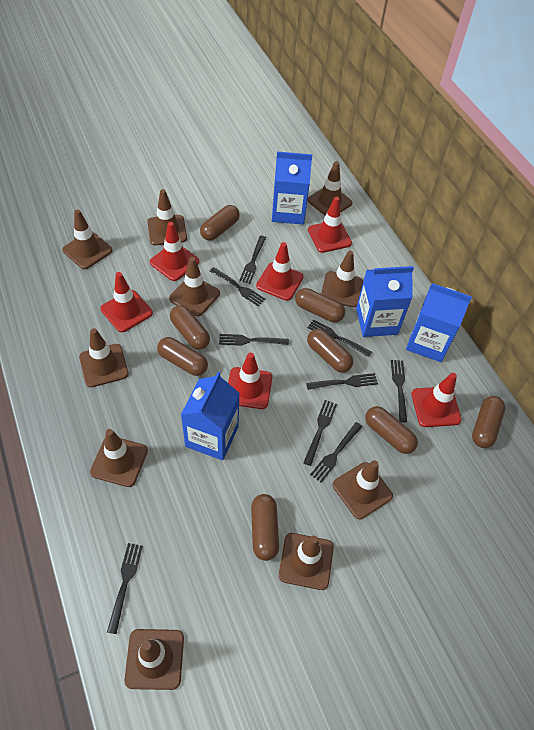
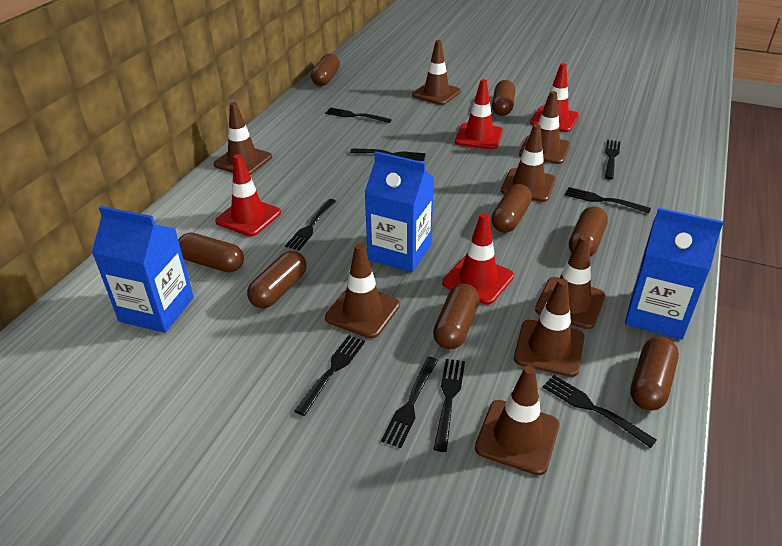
blue carton: 4 -> 3
brown traffic cone: 10 -> 8
red traffic cone: 6 -> 4

